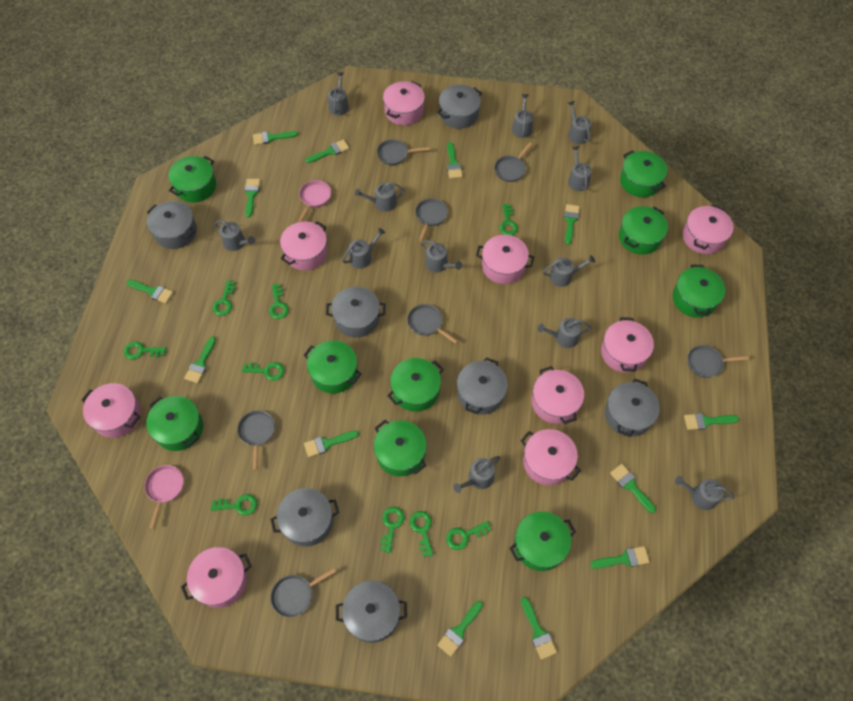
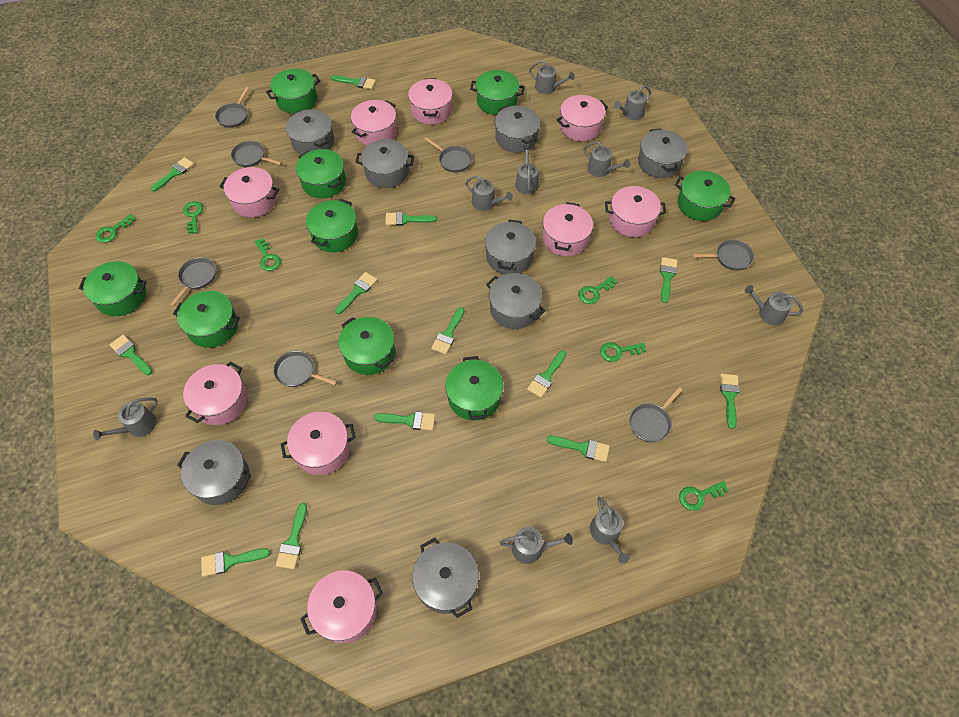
green key: 9 -> 6
grey pot: 7 -> 8
grey watering can: 12 -> 9
pink pan: 2 -> 0

